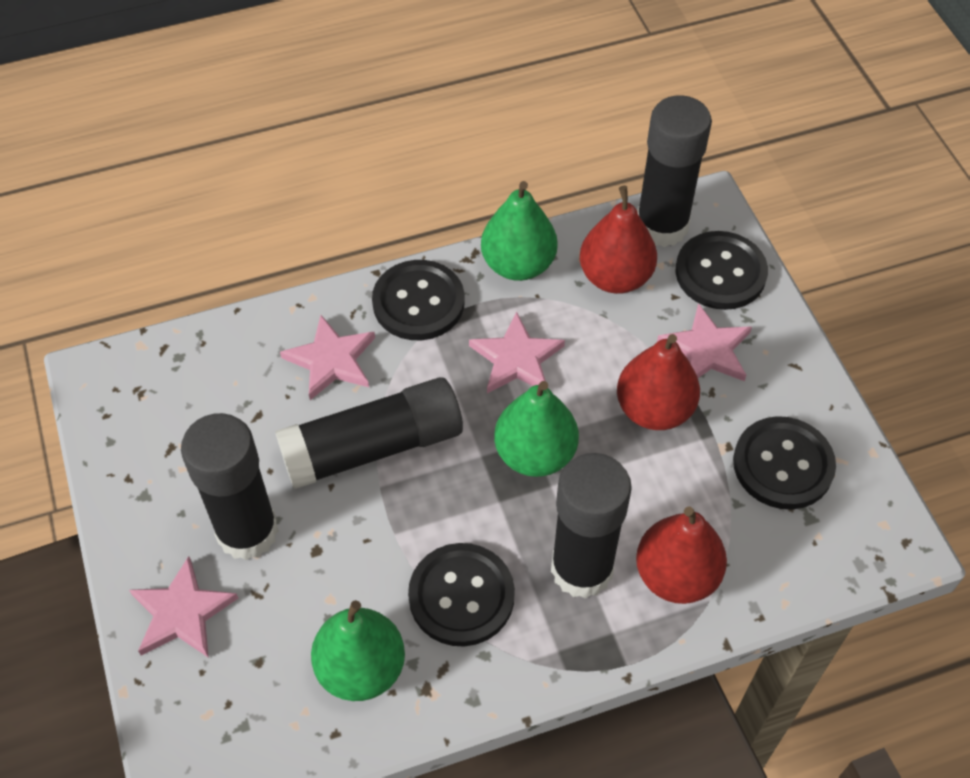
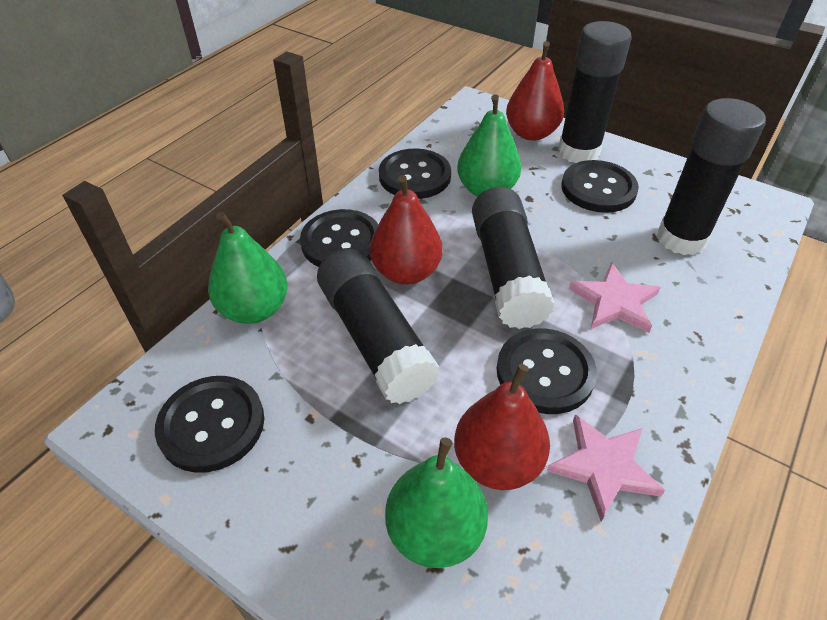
black button: 4 -> 5
pink star: 4 -> 2

